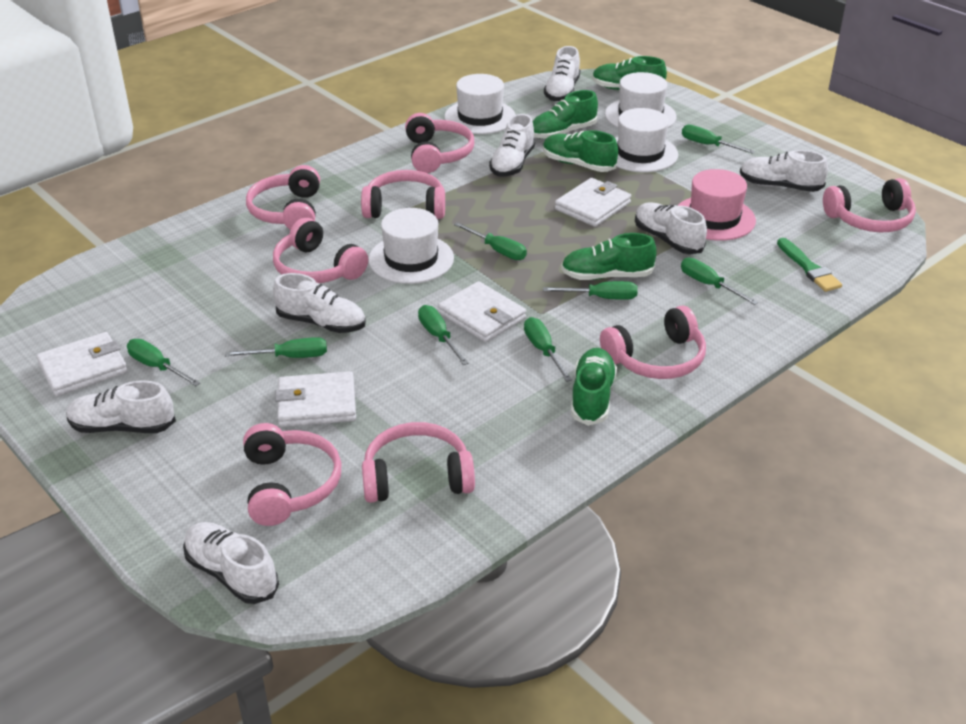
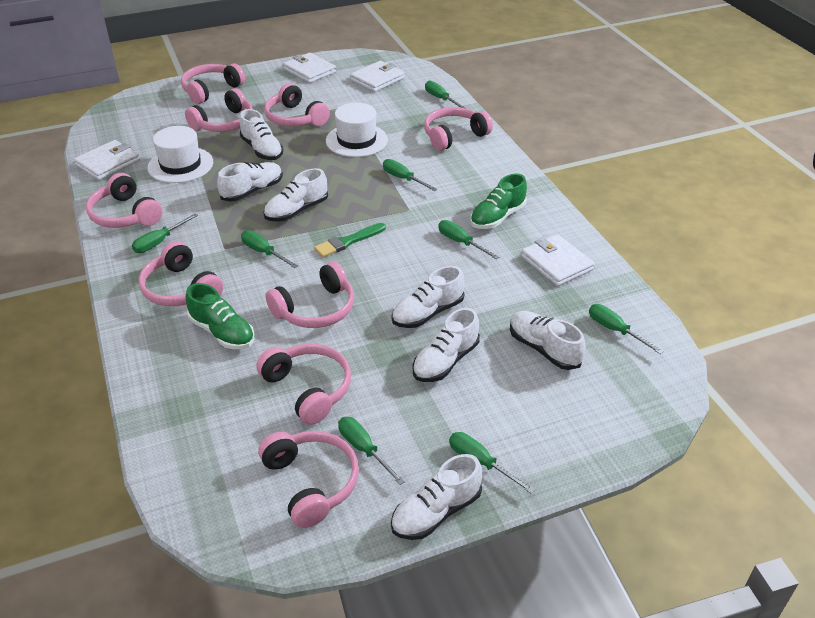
green shoe: 5 -> 2
pink hat: 1 -> 0
pink headphones: 8 -> 9
white hat: 4 -> 2

